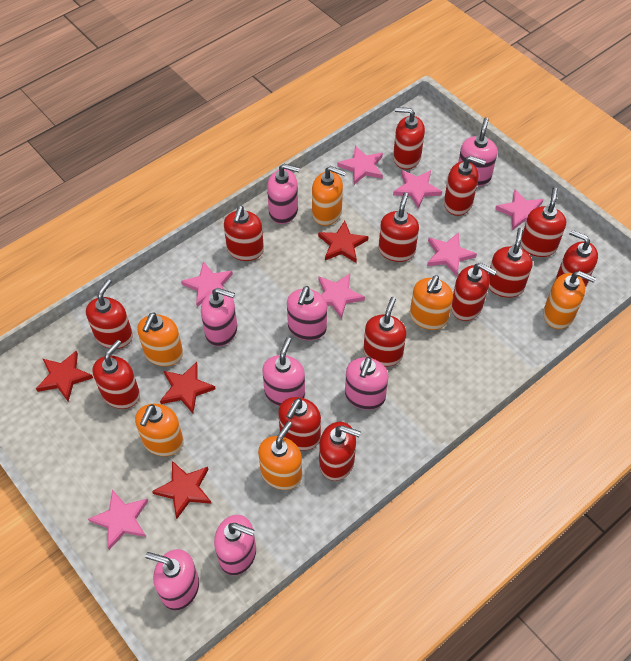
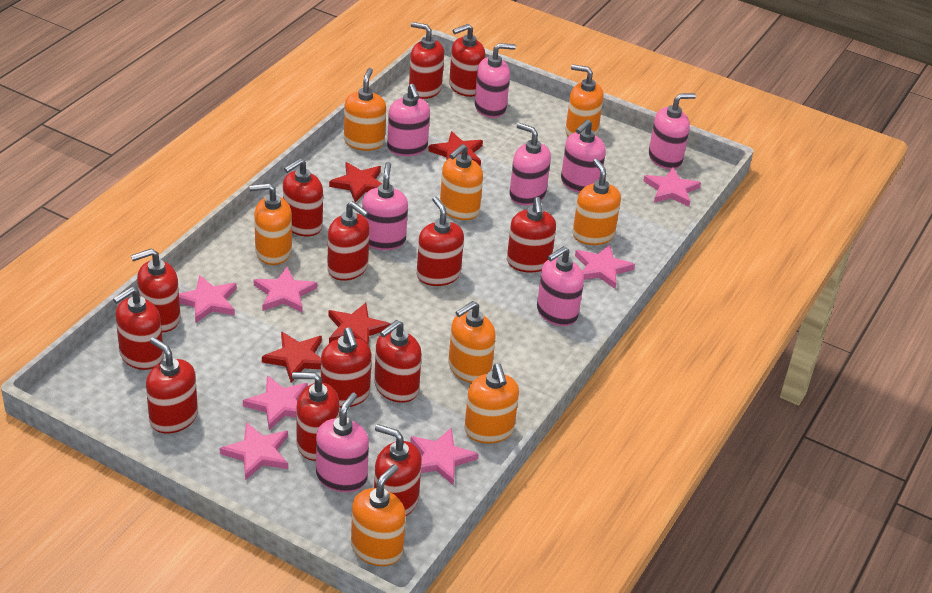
orange soap dispenser: 6 -> 8

